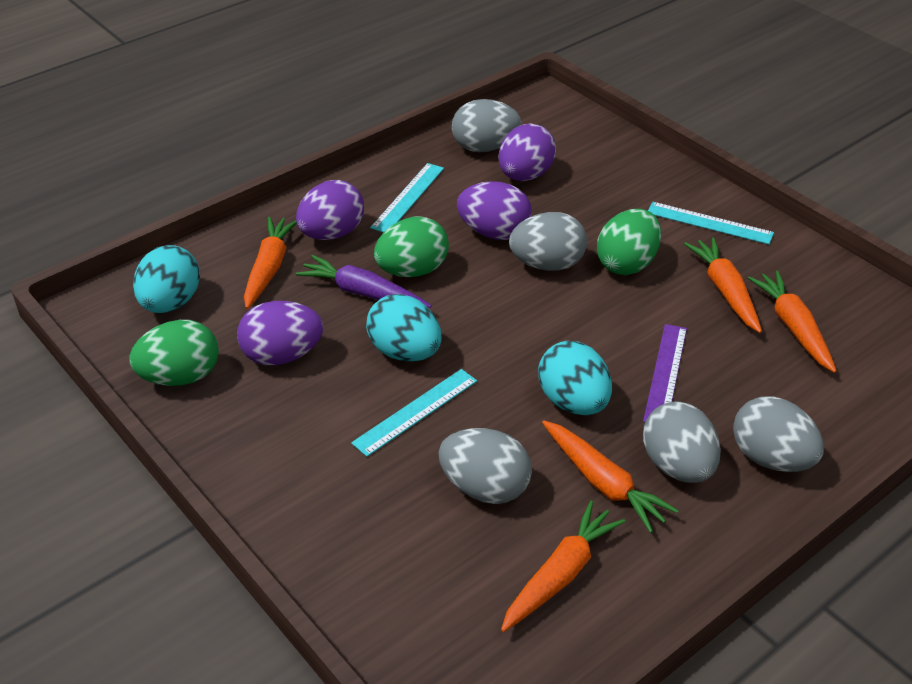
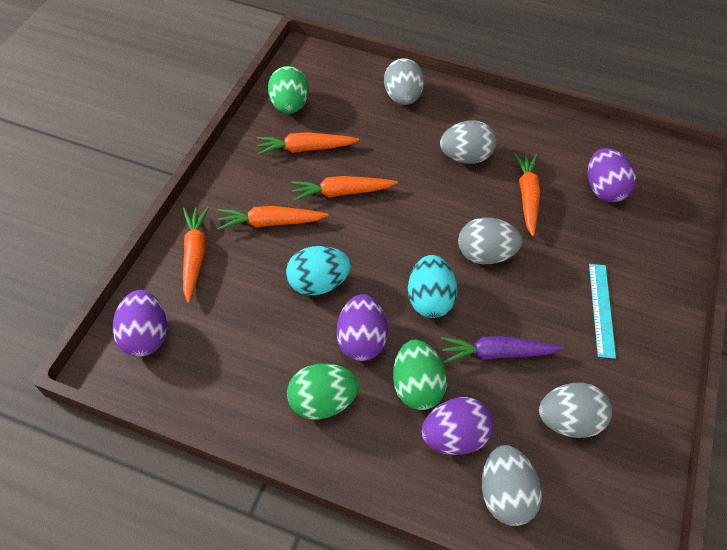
purple ruler: 1 -> 0
turquoise egg: 3 -> 2
turquoise ruler: 3 -> 1

